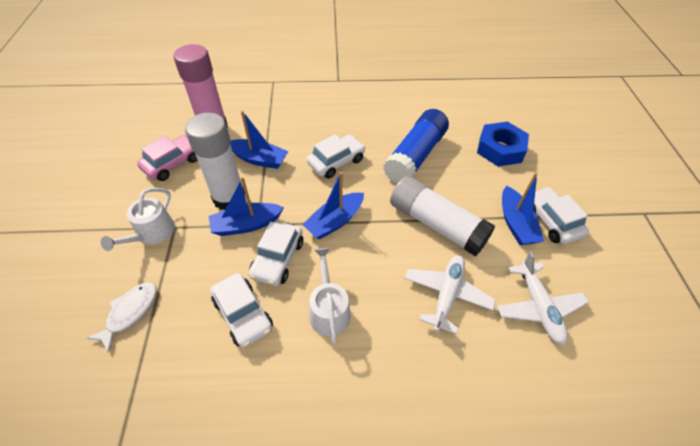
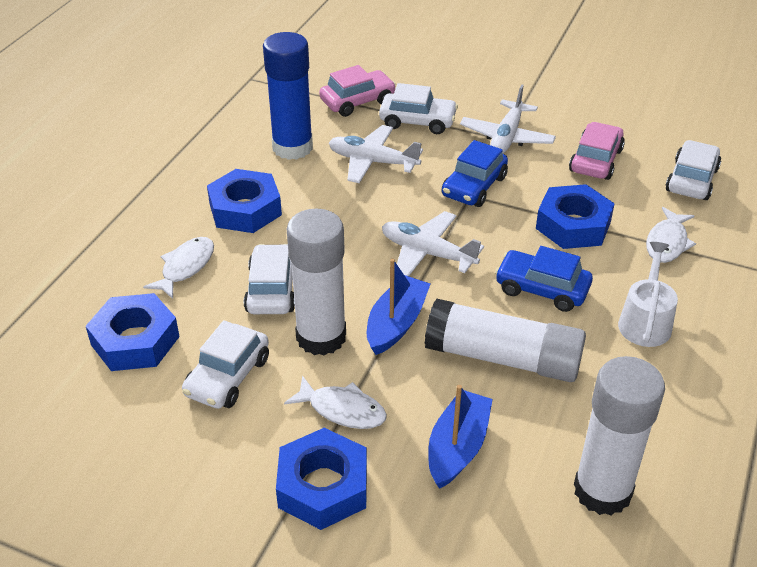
blue boat: 4 -> 2
blue car: 0 -> 2
blue nut: 1 -> 4
pink car: 1 -> 2
pink glue stick: 1 -> 0
white fish: 1 -> 3
white glue stick: 2 -> 3
white plane: 2 -> 3
white watering can: 2 -> 1

